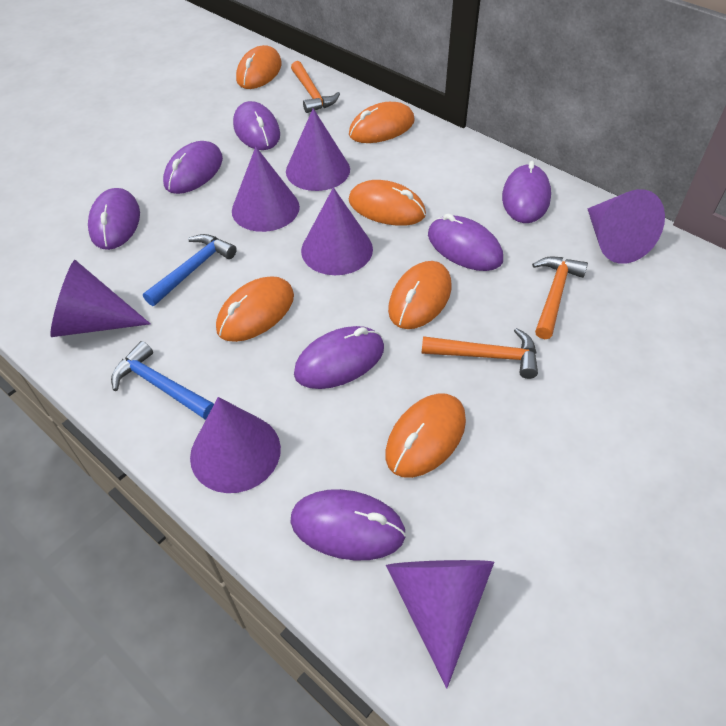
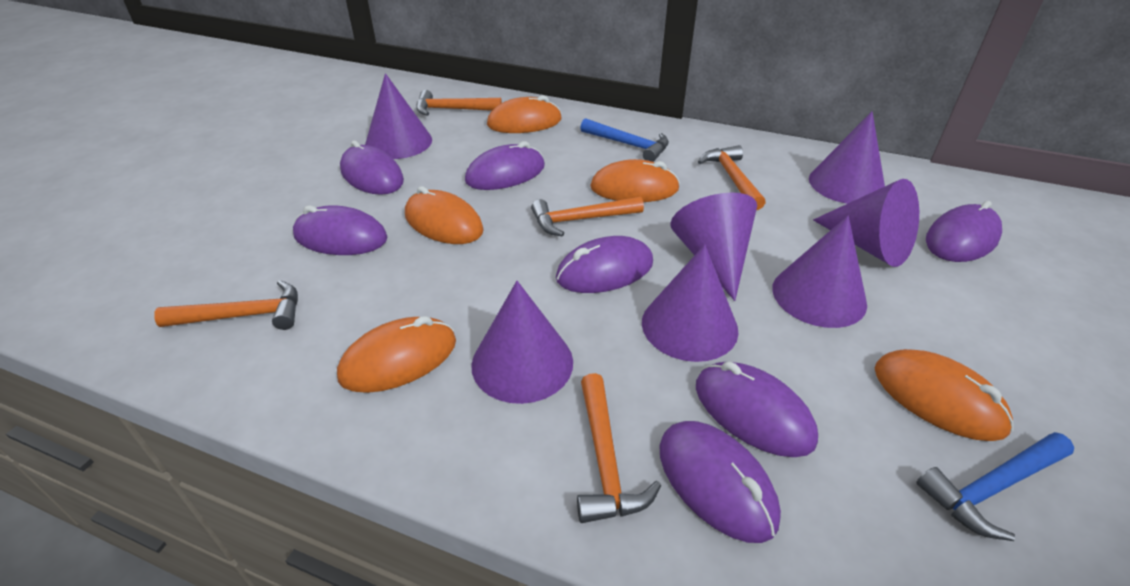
orange hammer: 3 -> 5
orange mouse: 6 -> 5

